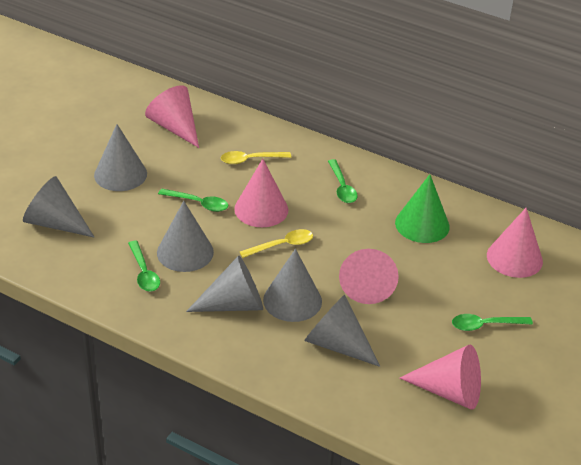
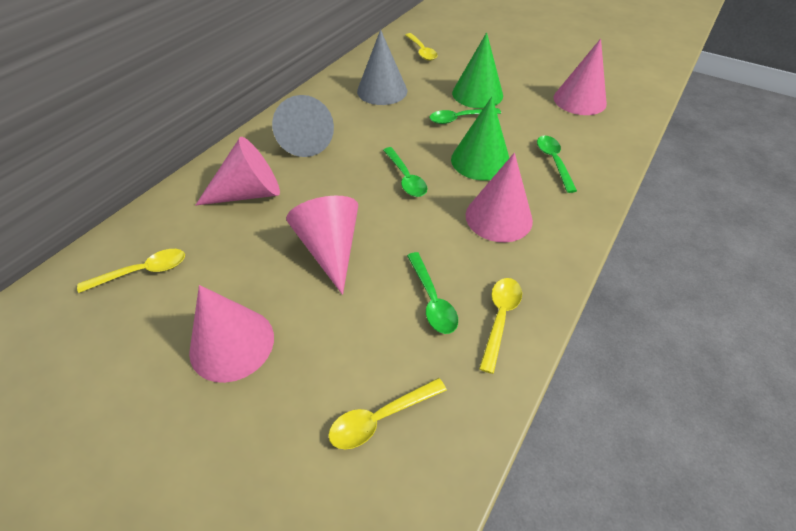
green cone: 1 -> 2
grey cone: 6 -> 2
yellow spoon: 2 -> 4

